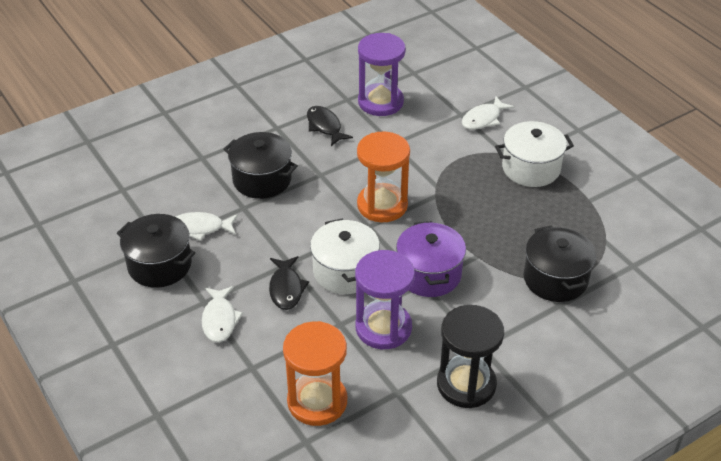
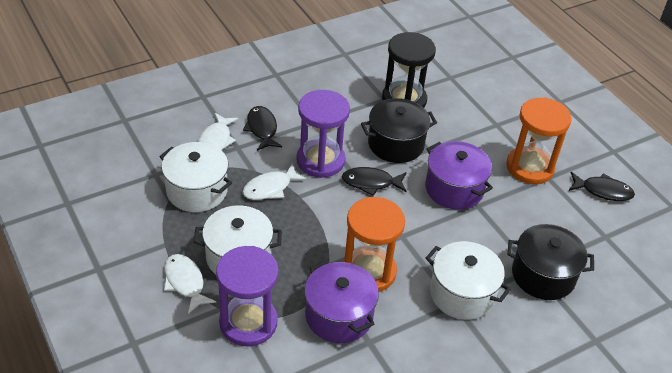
black fish: 2 -> 3
black pot: 3 -> 2
purple pot: 1 -> 2
white pot: 2 -> 3

